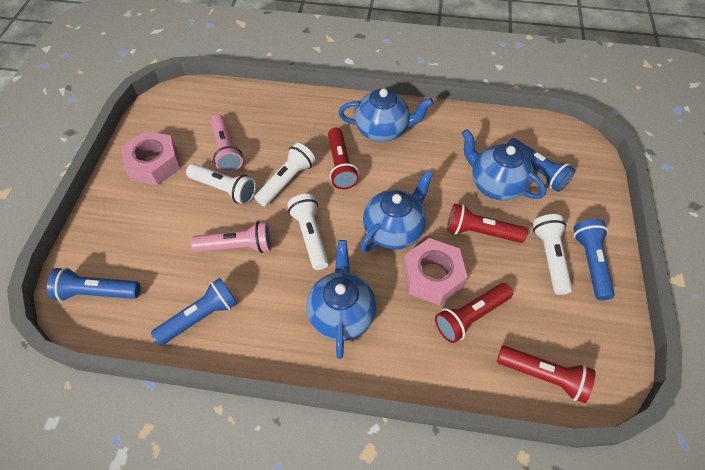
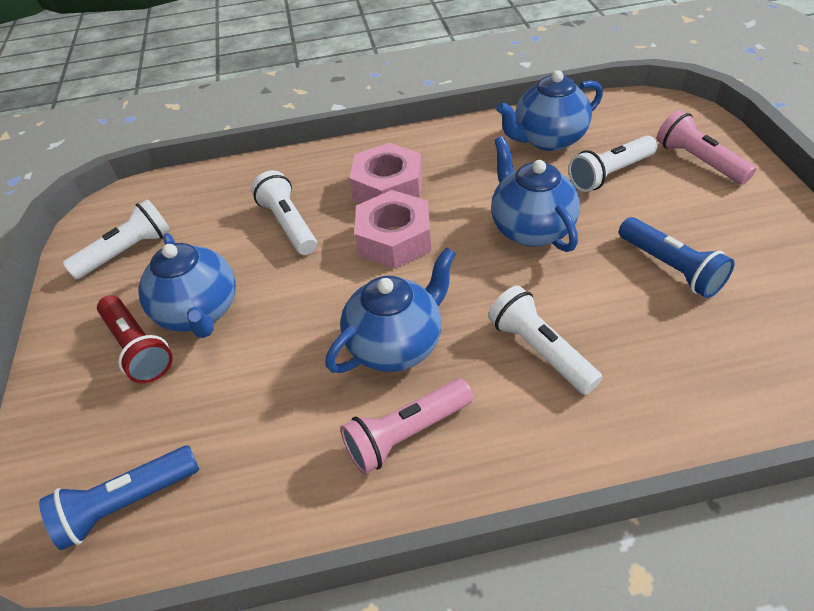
blue flashlight: 4 -> 2
red flashlight: 4 -> 1

